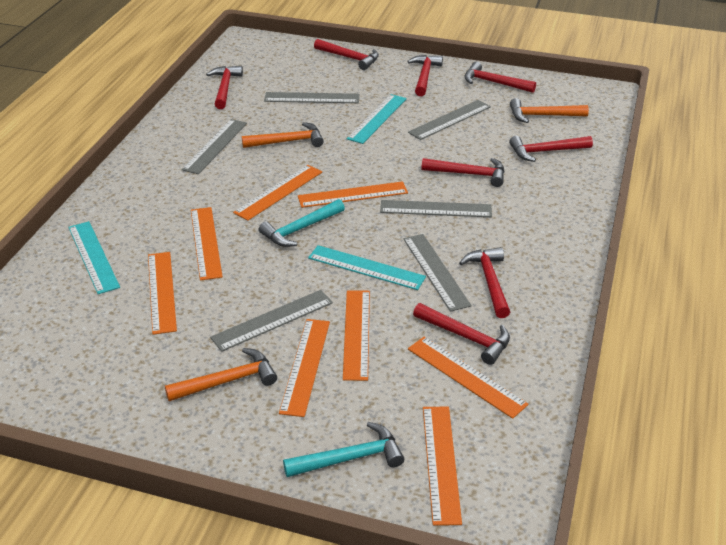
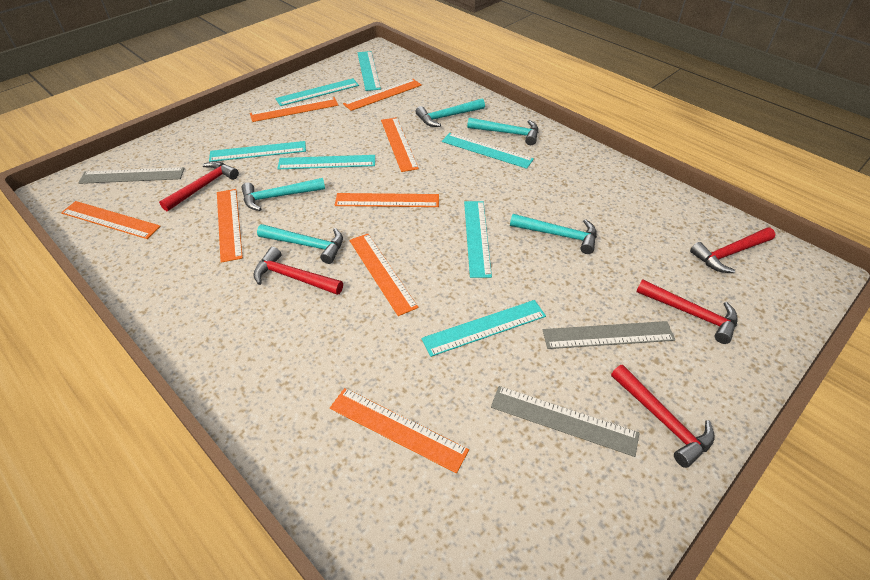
grey ruler: 6 -> 3
orange hammer: 3 -> 0
red hammer: 8 -> 5
turquoise hammer: 2 -> 5
turquoise ruler: 3 -> 7

